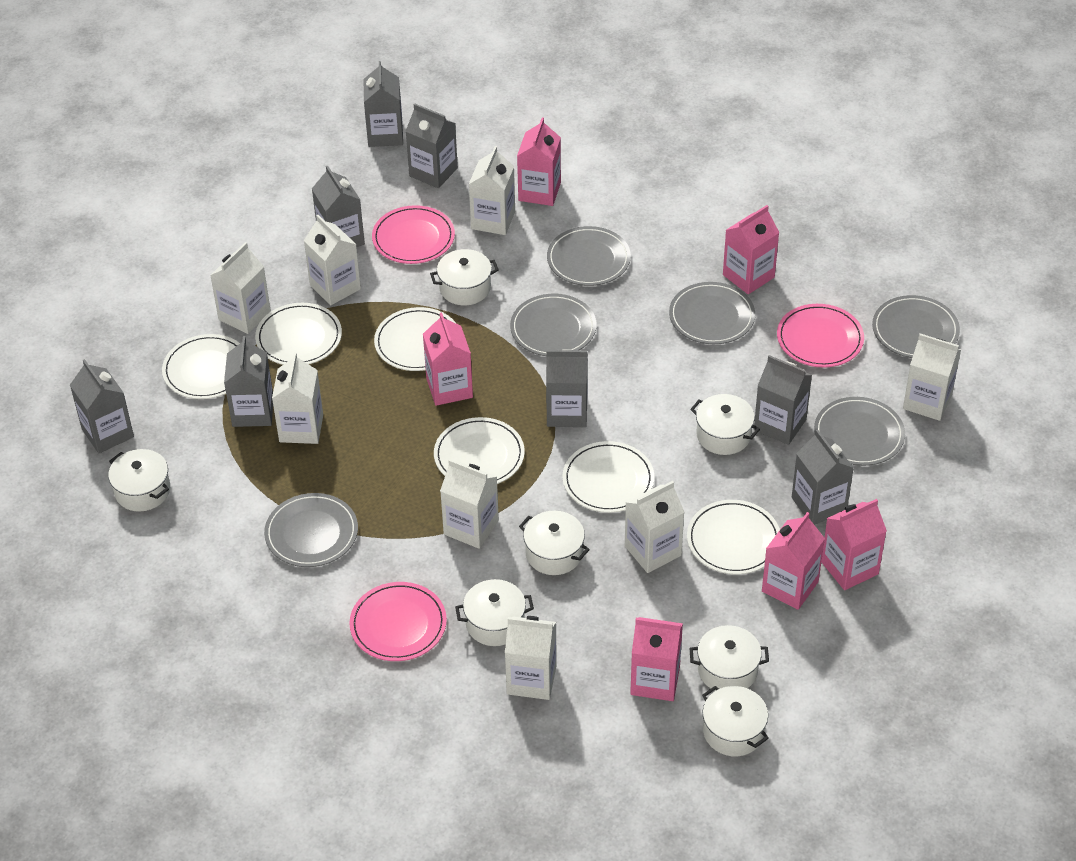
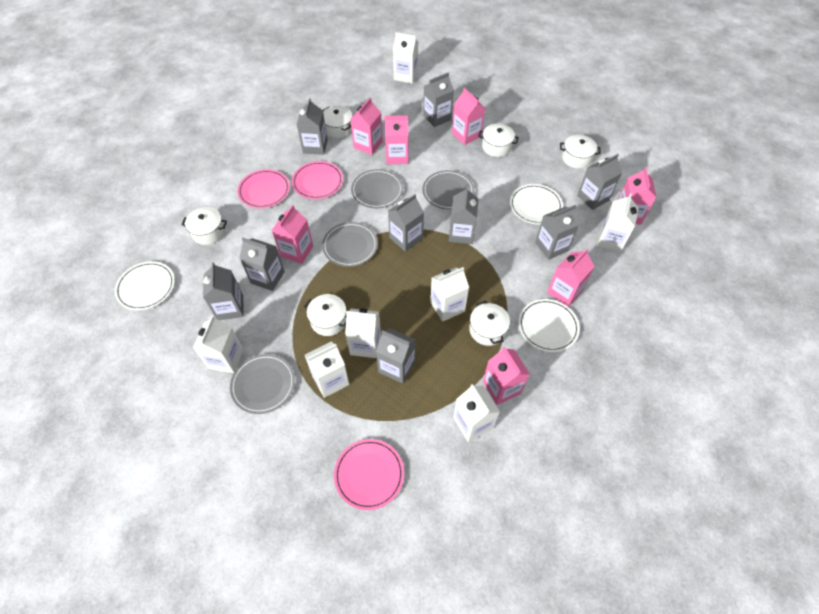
grey carton: 8 -> 9
grey plate: 6 -> 4
pink carton: 6 -> 7
white carton: 8 -> 7
white plate: 6 -> 3
white pot: 7 -> 6

